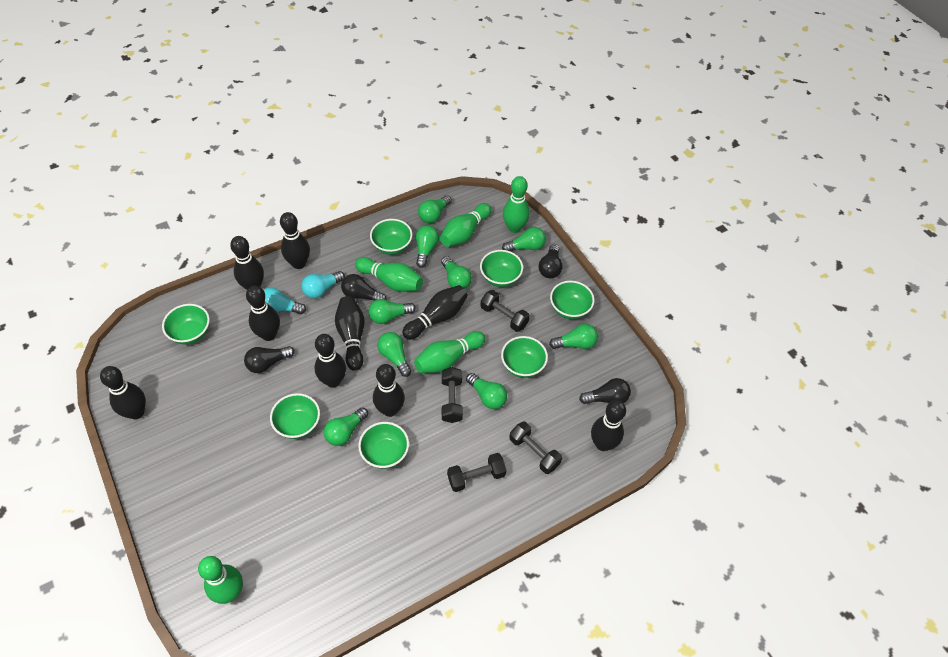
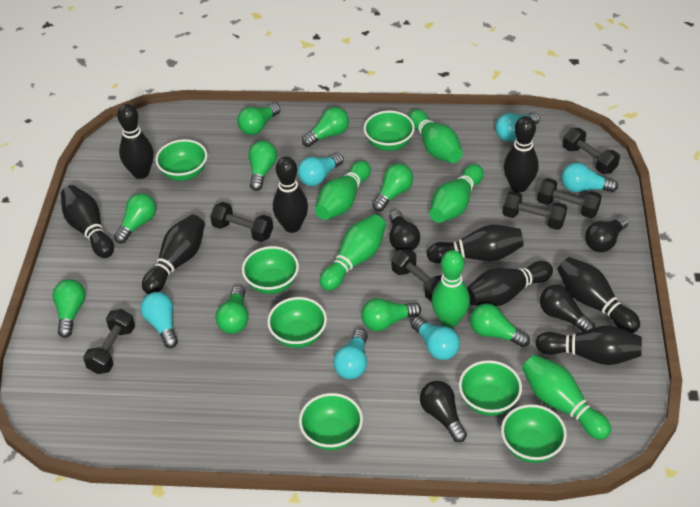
black dumbbell: 4 -> 6
green bowling pin: 5 -> 6
turquoise light bulb: 2 -> 6

